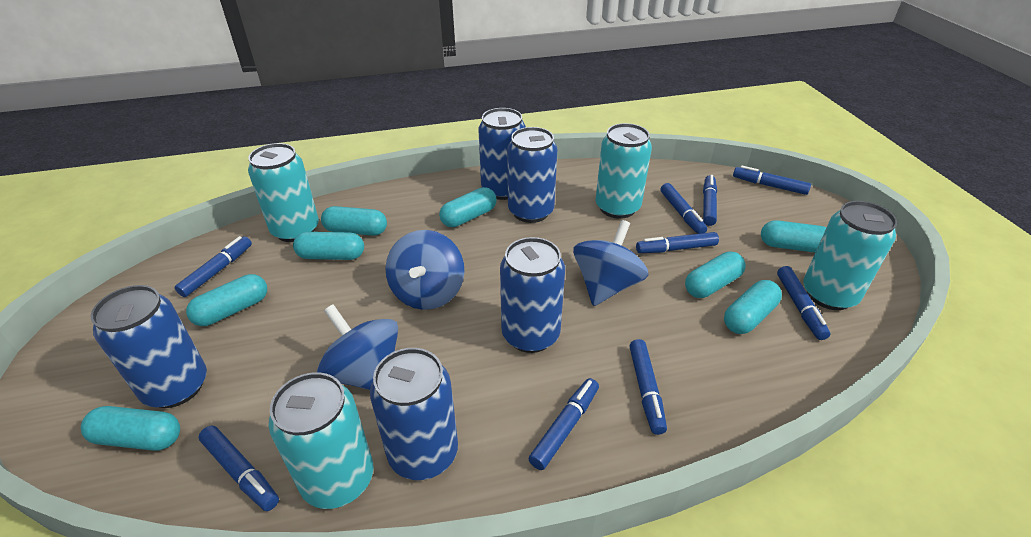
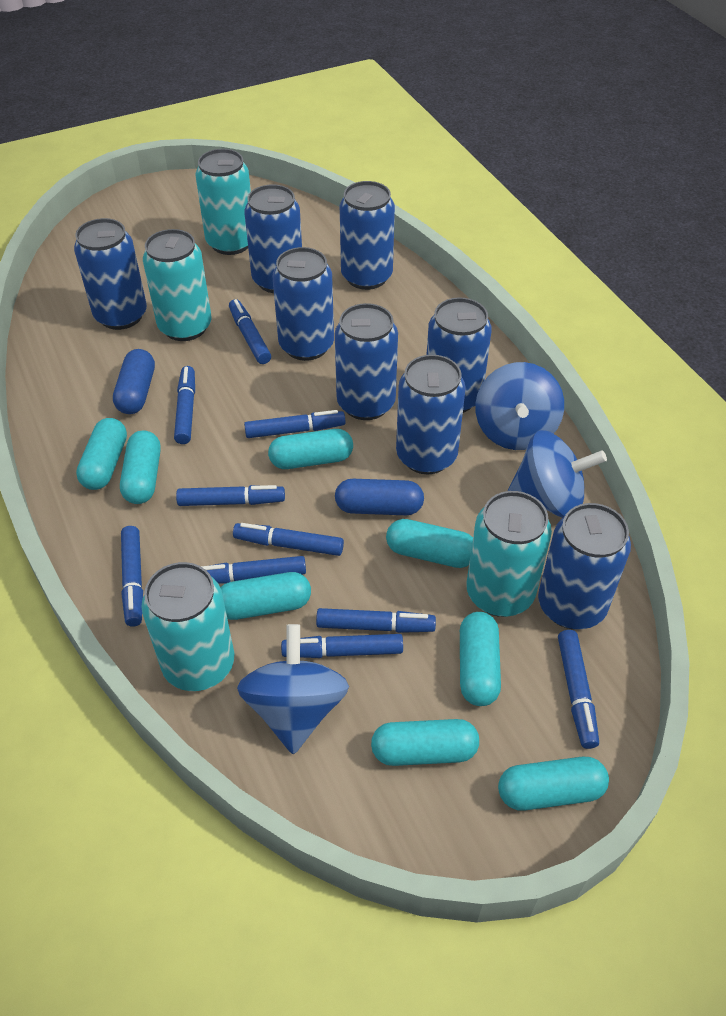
blue can: 5 -> 8
blue capsule: 0 -> 2
blue marker: 9 -> 10

